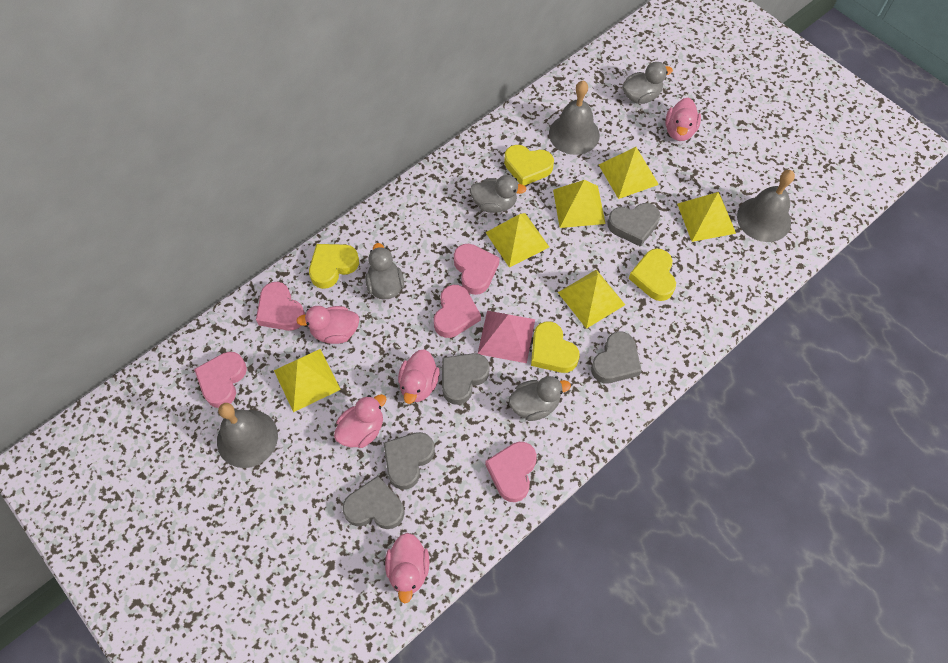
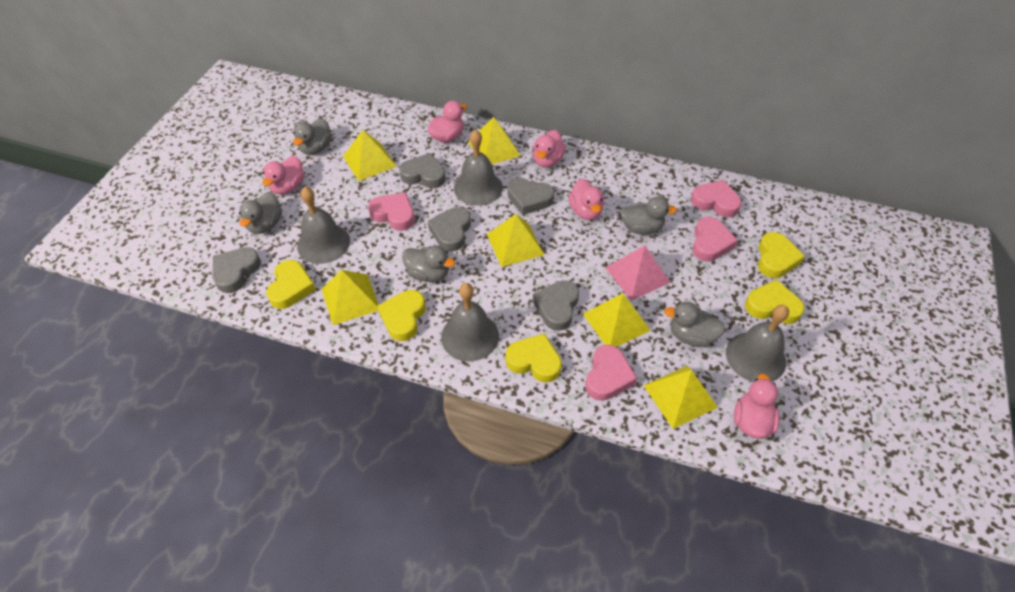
grey bell: 3 -> 4
grey duck: 4 -> 5
pink heart: 5 -> 4
yellow heart: 4 -> 5

